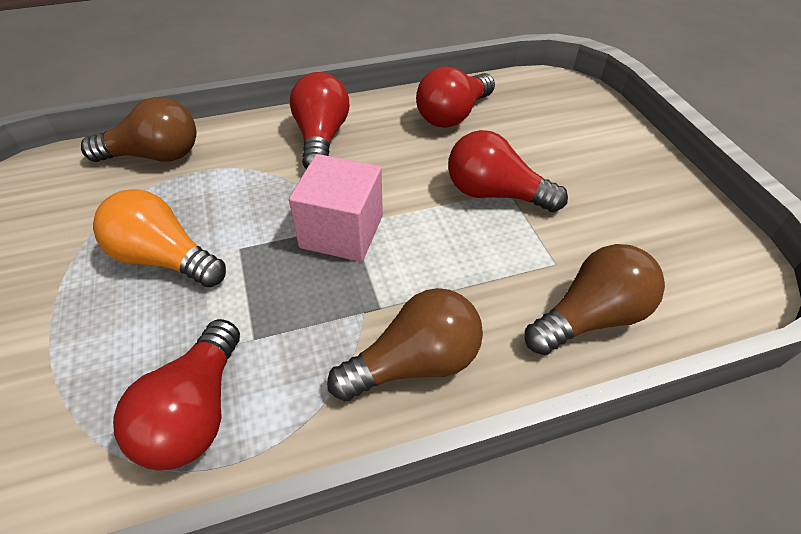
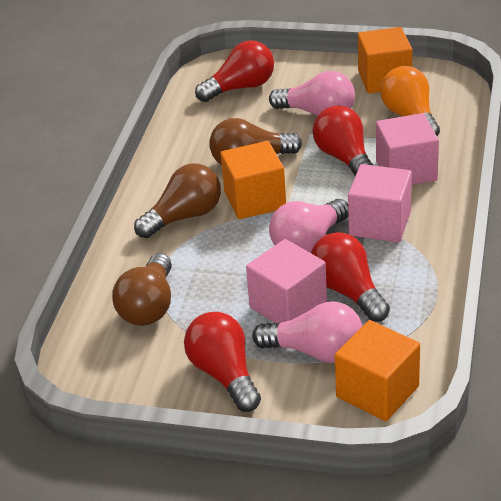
orange cube: 0 -> 3
pink cube: 1 -> 3
pink light bulb: 0 -> 3

